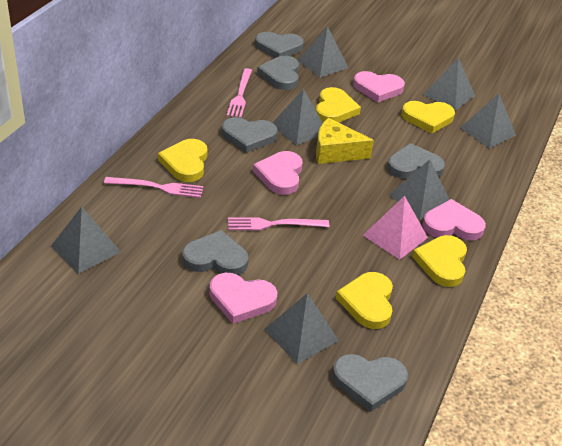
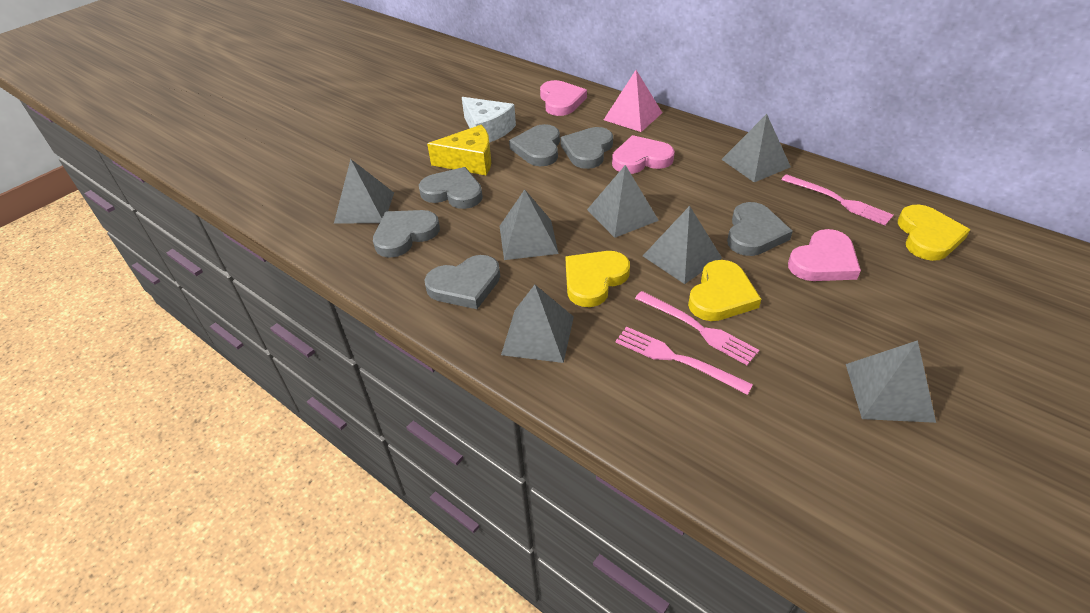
pink heart: 4 -> 3
white cheese: 0 -> 1
yellow heart: 5 -> 3

